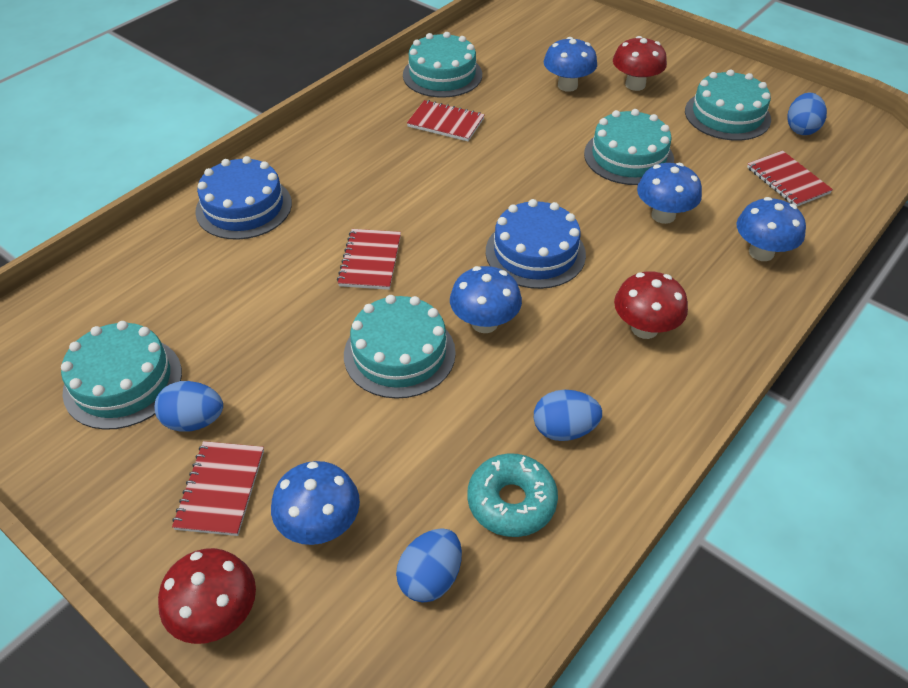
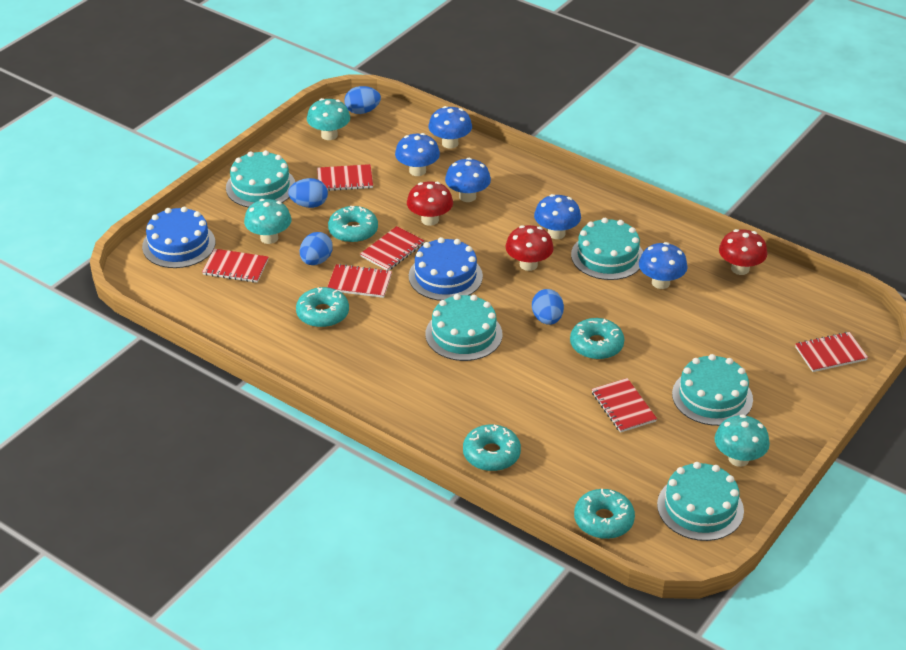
red notebook: 4 -> 6
turquoise donut: 1 -> 5
turquoise mushroom: 0 -> 3

